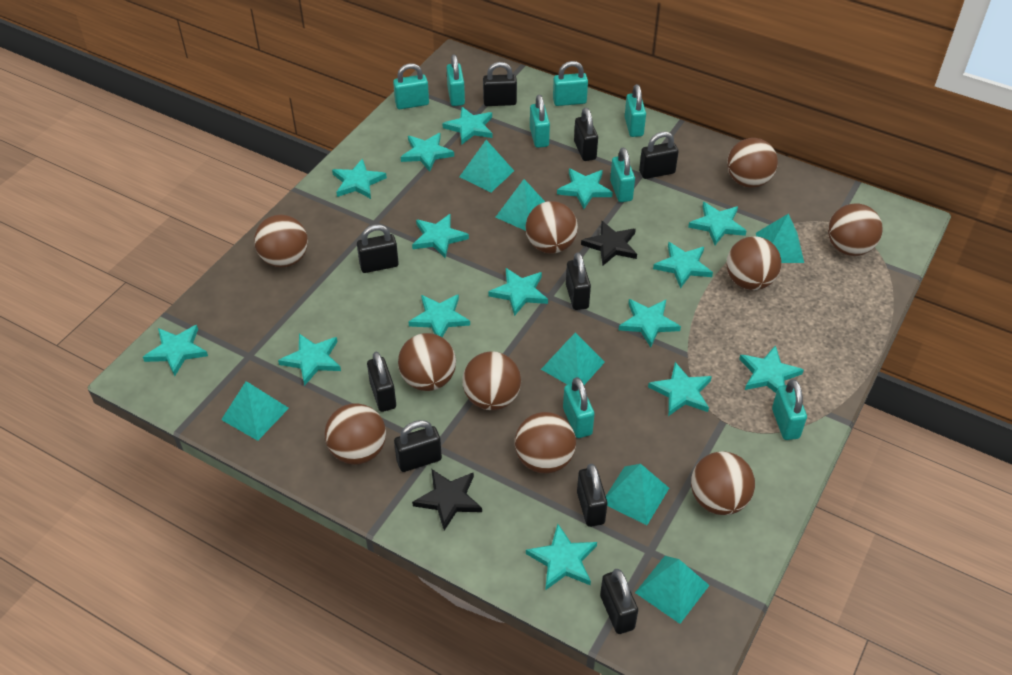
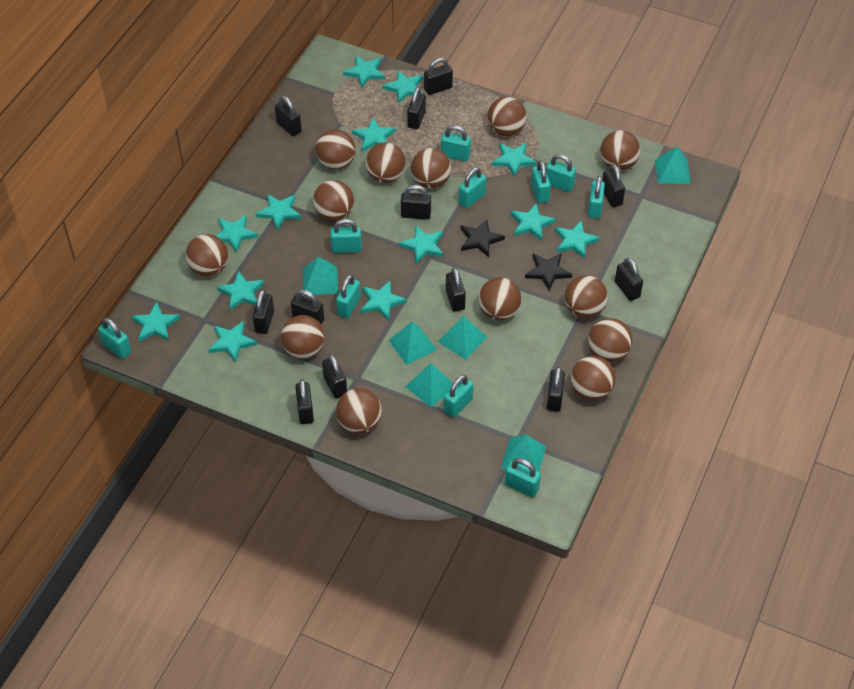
black padlock: 9 -> 12
brown ball: 10 -> 13
turquoise padlock: 8 -> 10
turquoise pyramid: 7 -> 6
turquoise star: 15 -> 13

